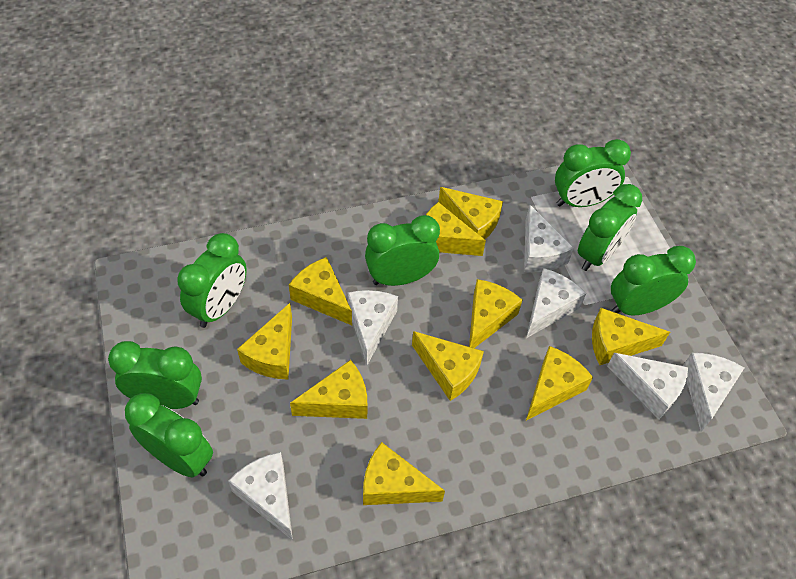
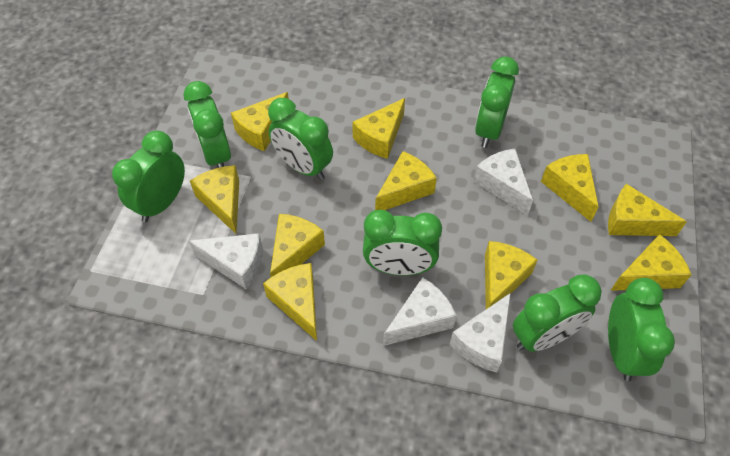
white cheese: 6 -> 4

